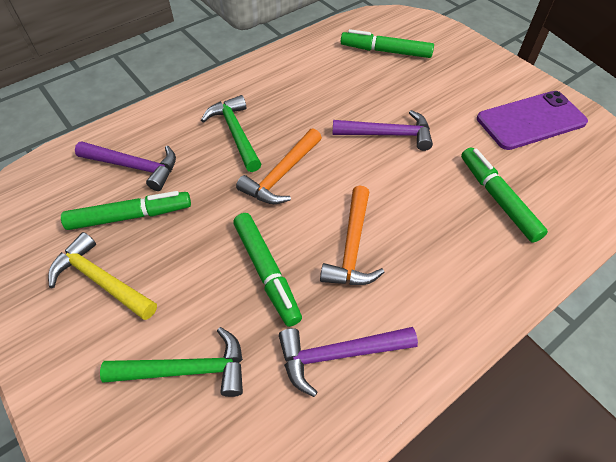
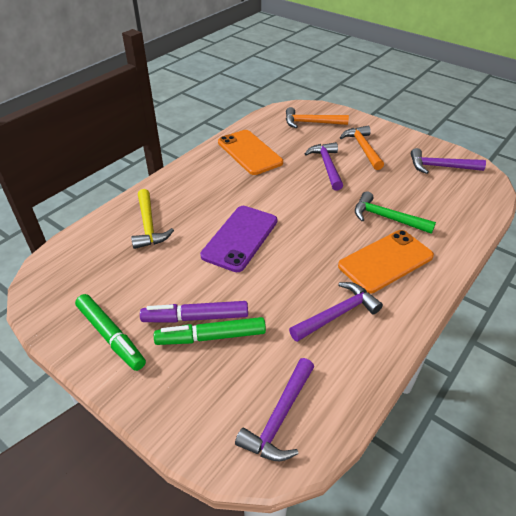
green hammer: 2 -> 1
green marker: 4 -> 2
orange phone: 0 -> 2
purple hammer: 3 -> 4
purple marker: 0 -> 1

